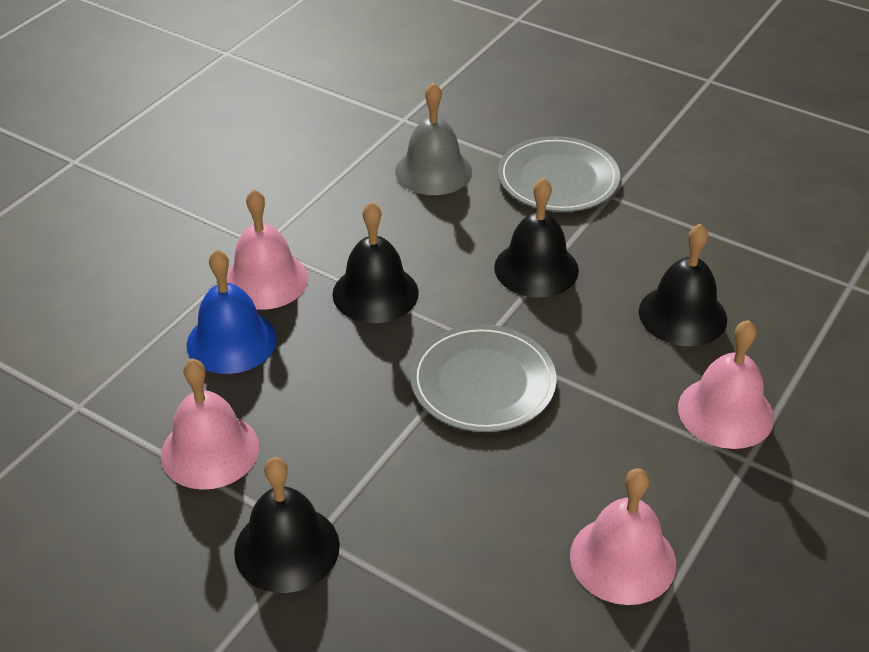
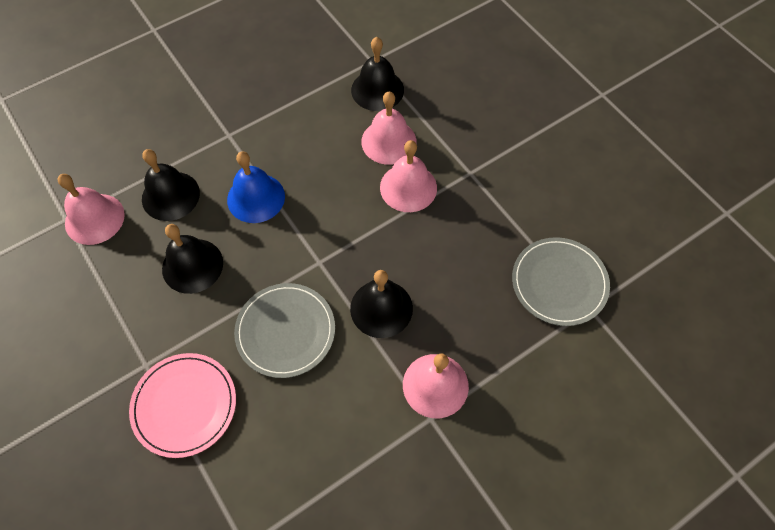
grey bell: 1 -> 0
pink plate: 0 -> 1

